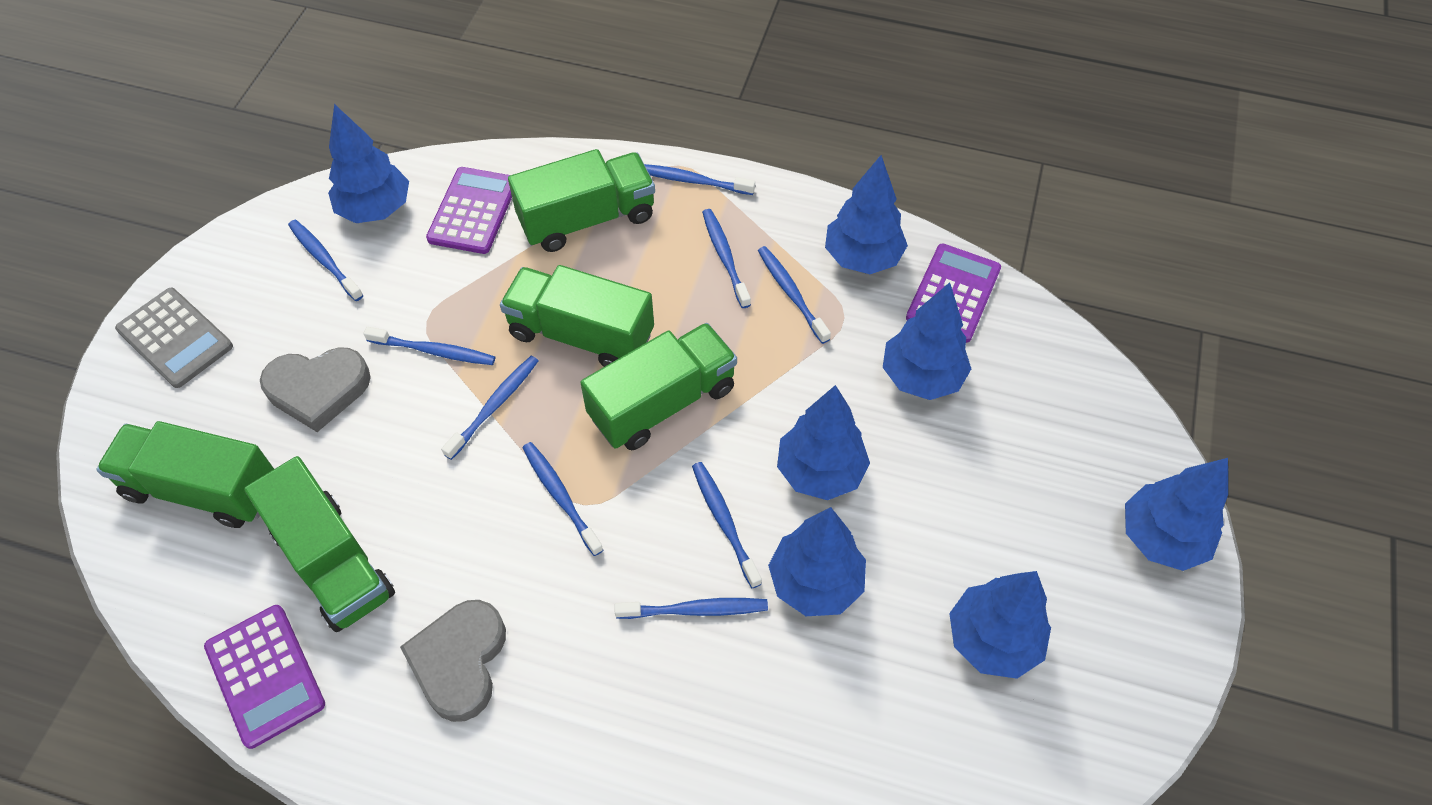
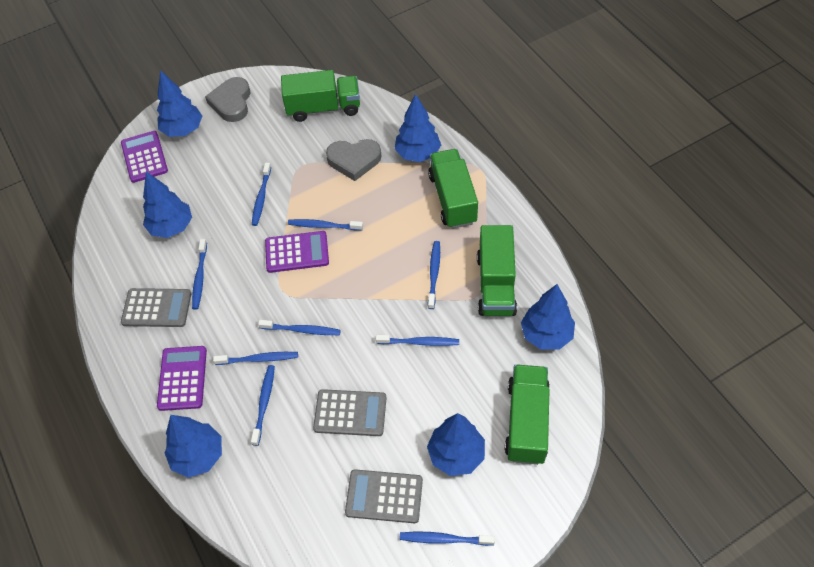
blue tree: 7 -> 6
green truck: 5 -> 4
grey calculator: 1 -> 3

